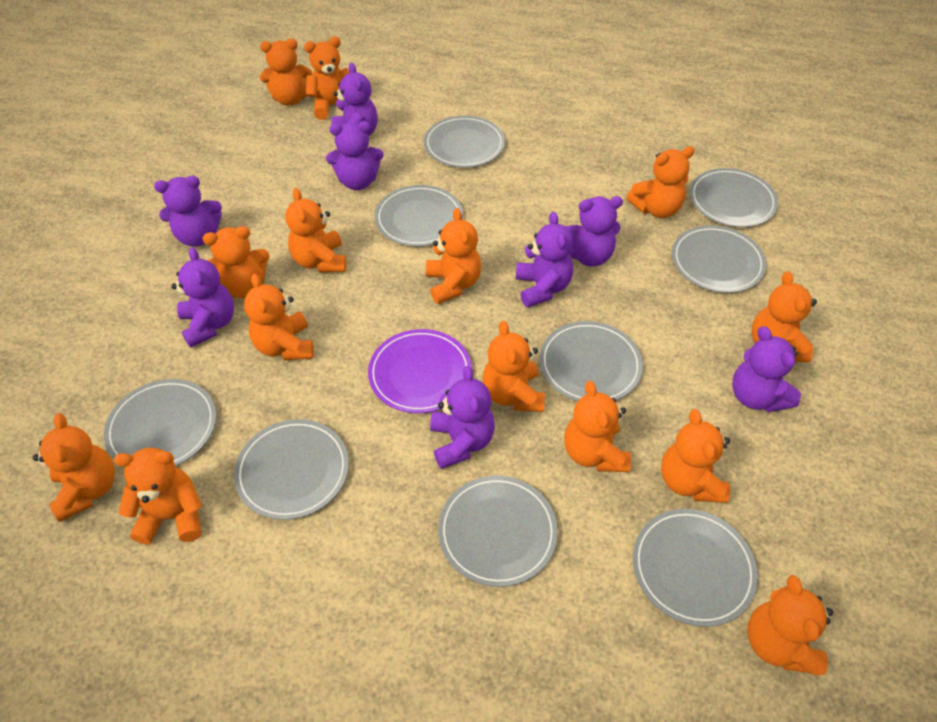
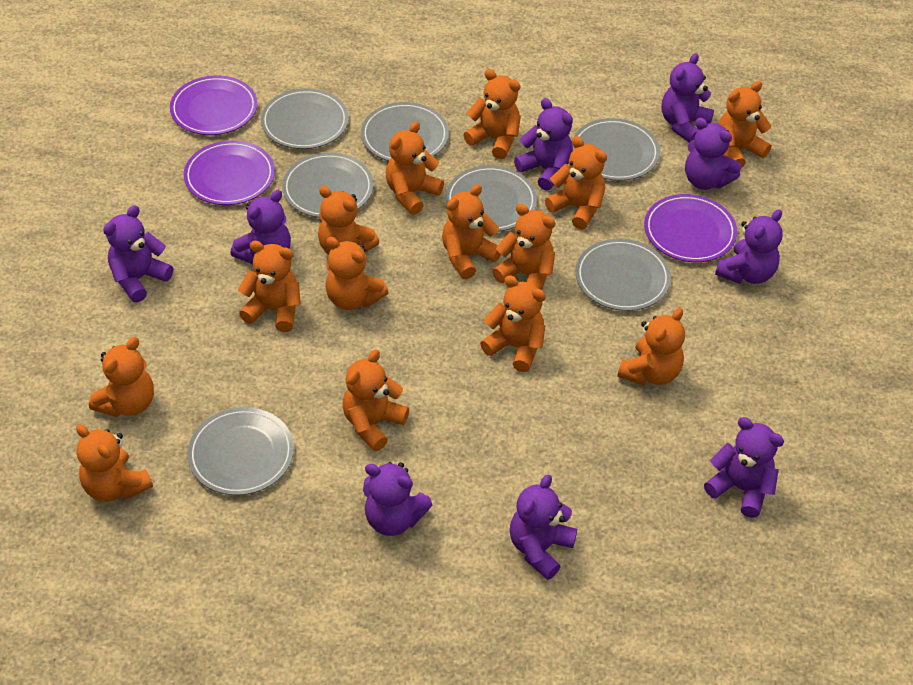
grey plate: 9 -> 7
purple plate: 1 -> 3
purple teddy bear: 8 -> 9

